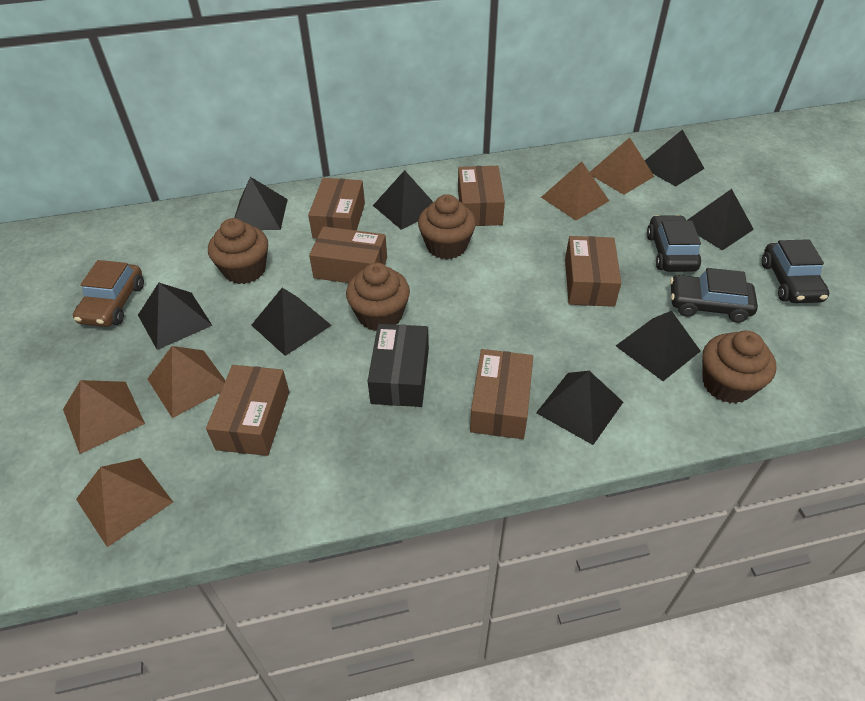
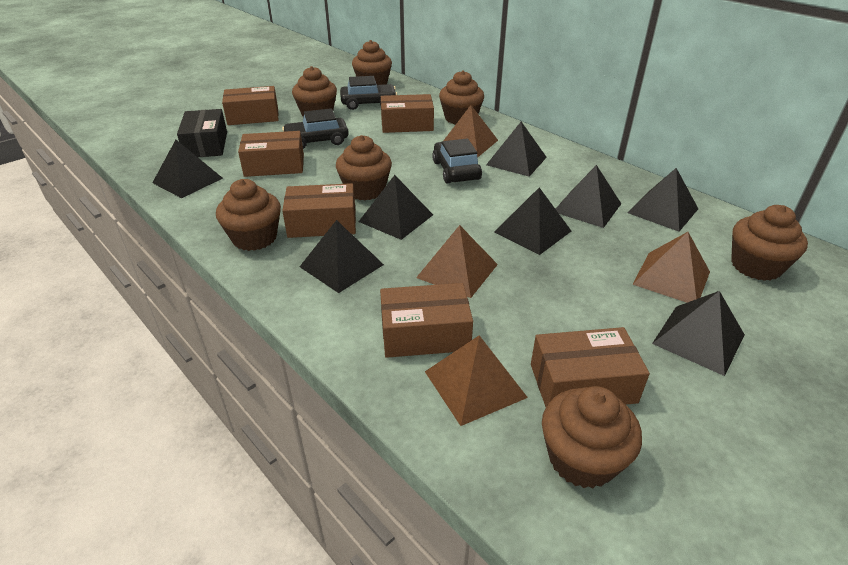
brown car: 1 -> 0
brown cupcake: 4 -> 7
brown pyramid: 5 -> 4

